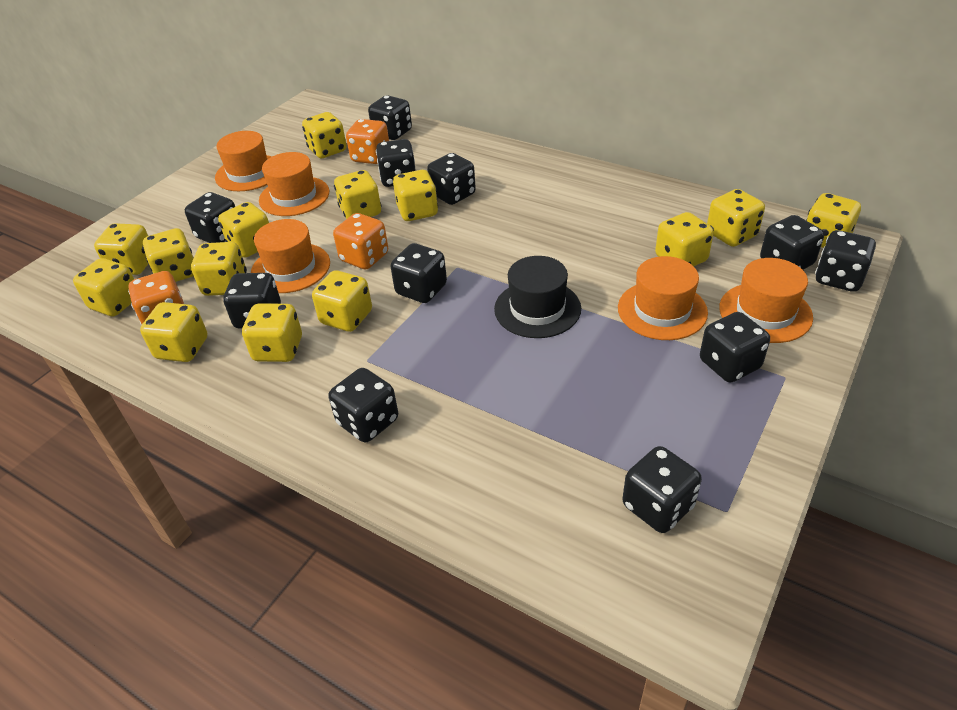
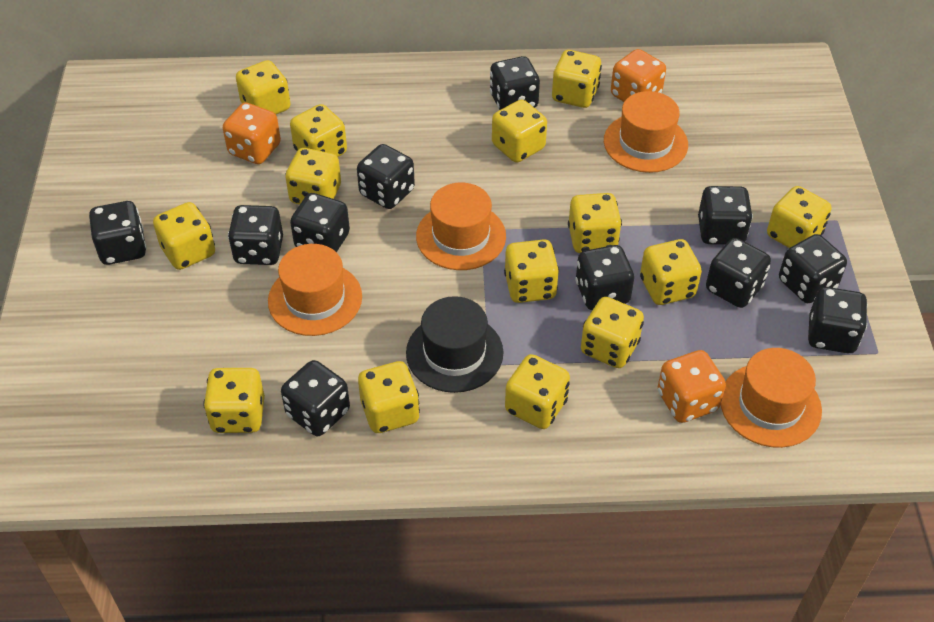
orange hat: 5 -> 4

